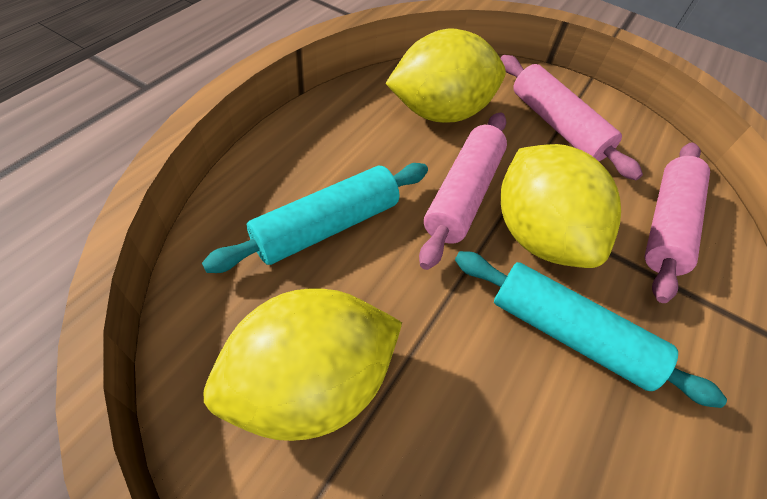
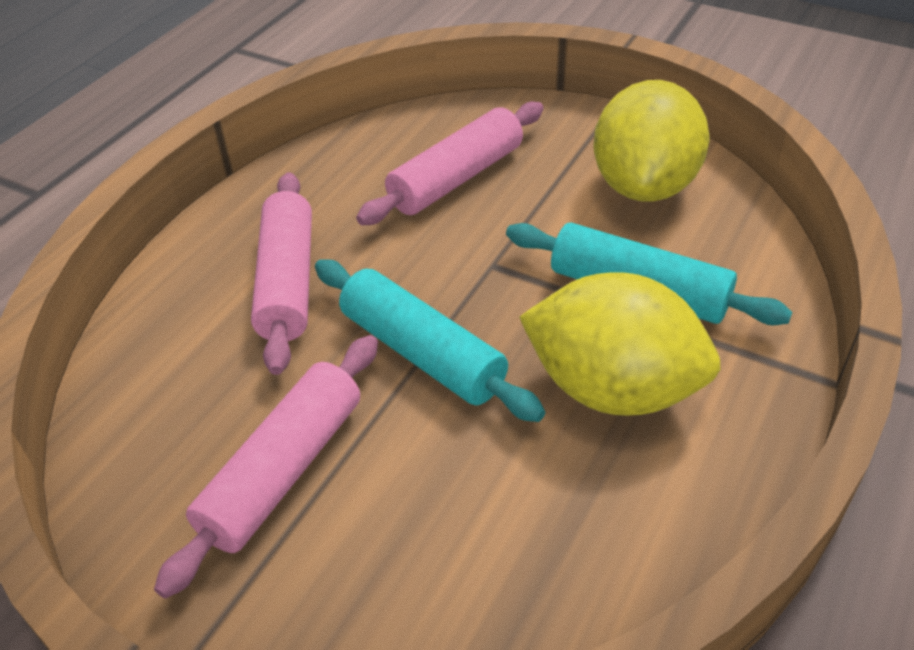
yellow lemon: 3 -> 2

